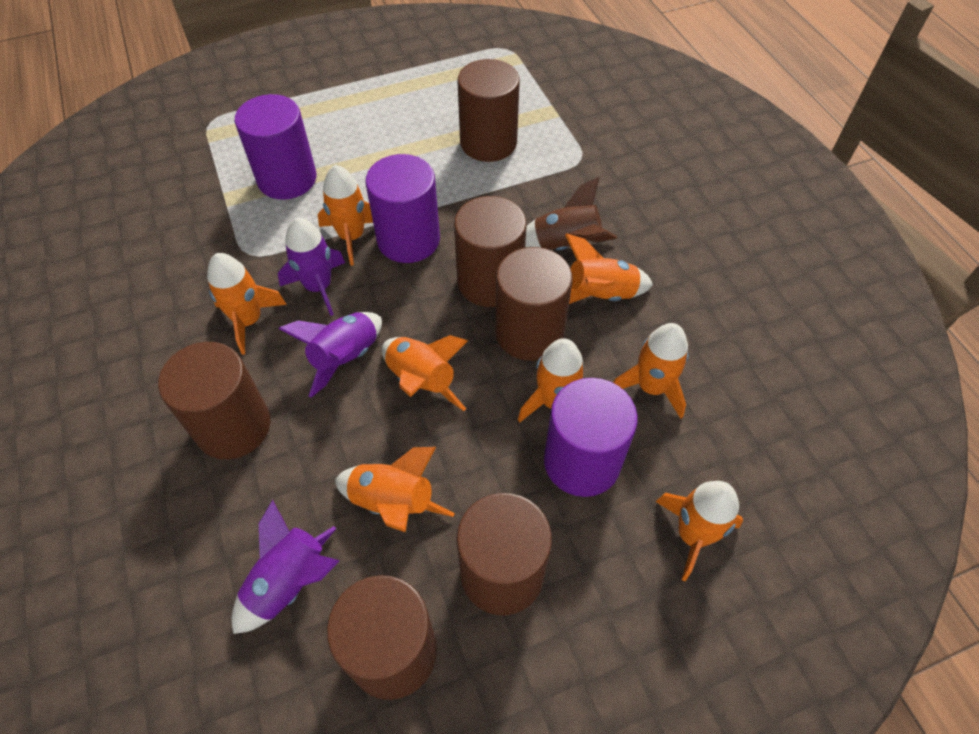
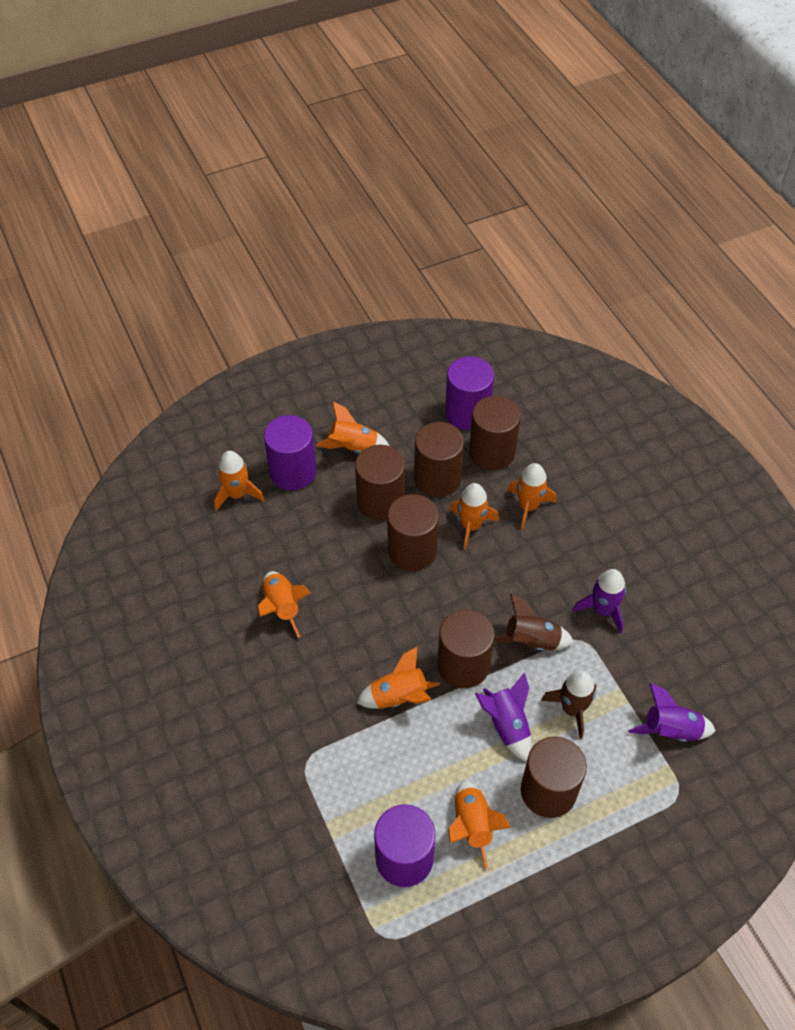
brown rocket: 1 -> 2
orange rocket: 8 -> 7

